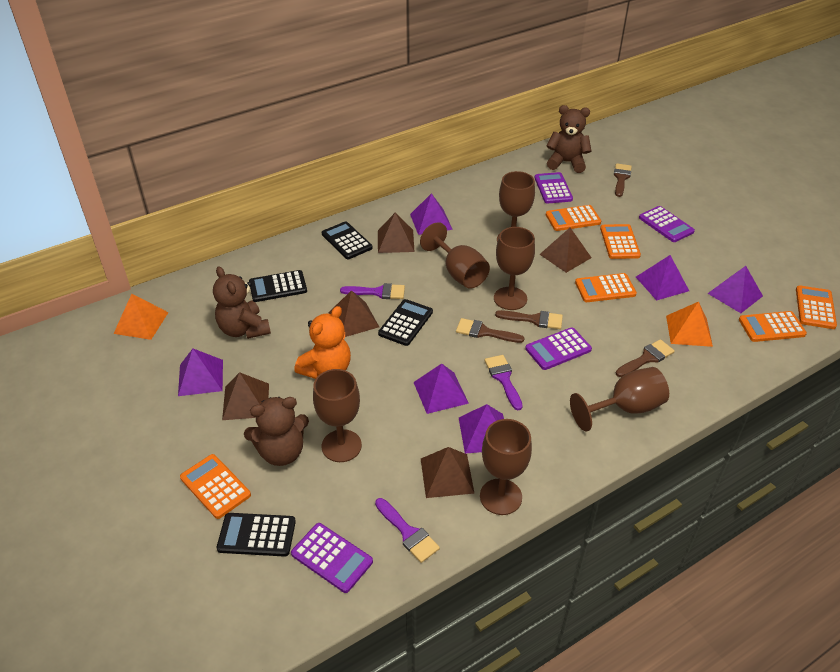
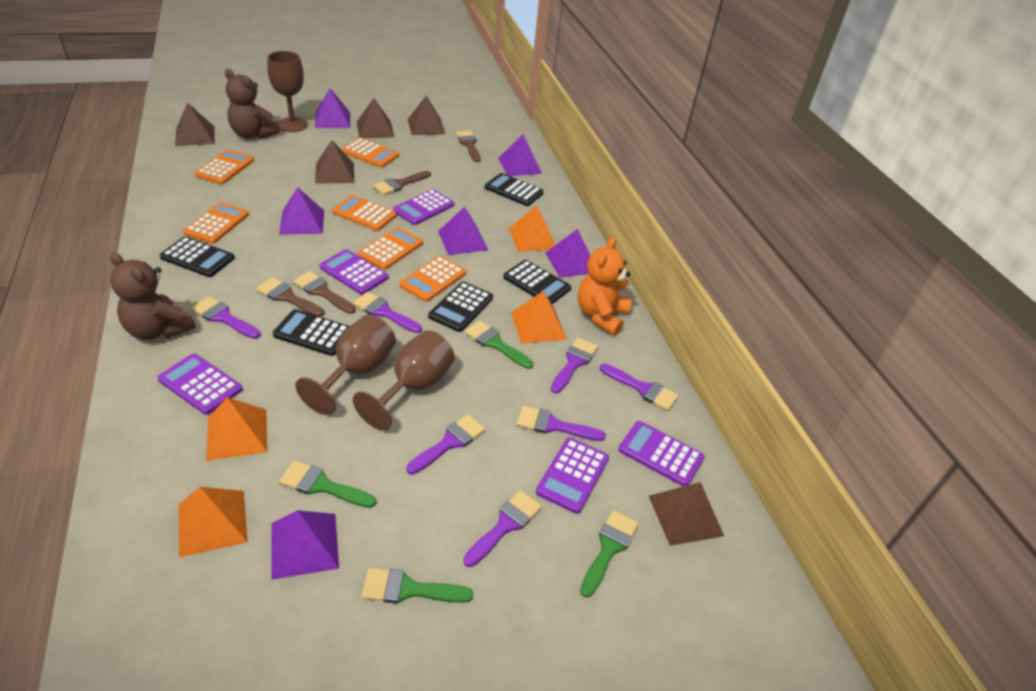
black calculator: 4 -> 5
brown goblet: 6 -> 3
brown teddy bear: 3 -> 2
green brush: 0 -> 4
orange pyramid: 2 -> 4
purple brush: 3 -> 7
purple calculator: 4 -> 5

